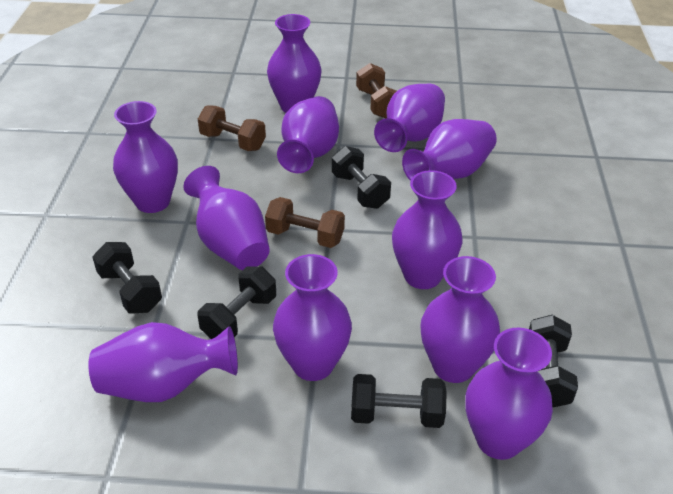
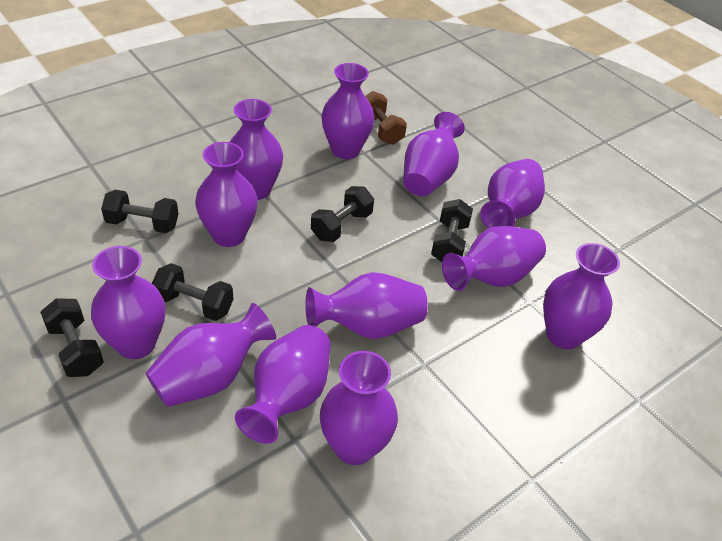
brown dumbbell: 3 -> 1
purple vase: 11 -> 12

